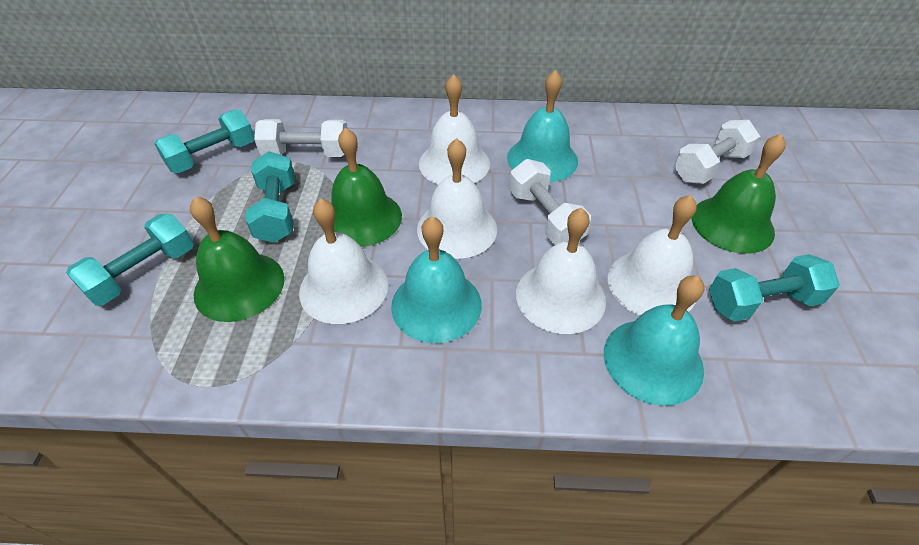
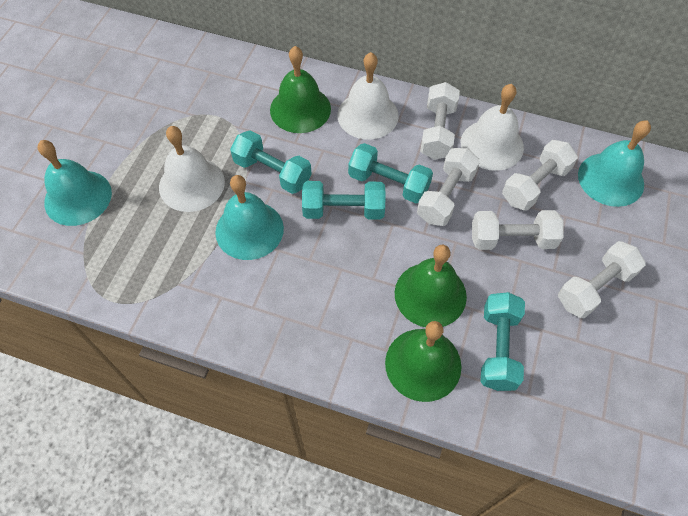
white bell: 5 -> 3
white dumbbell: 3 -> 5

